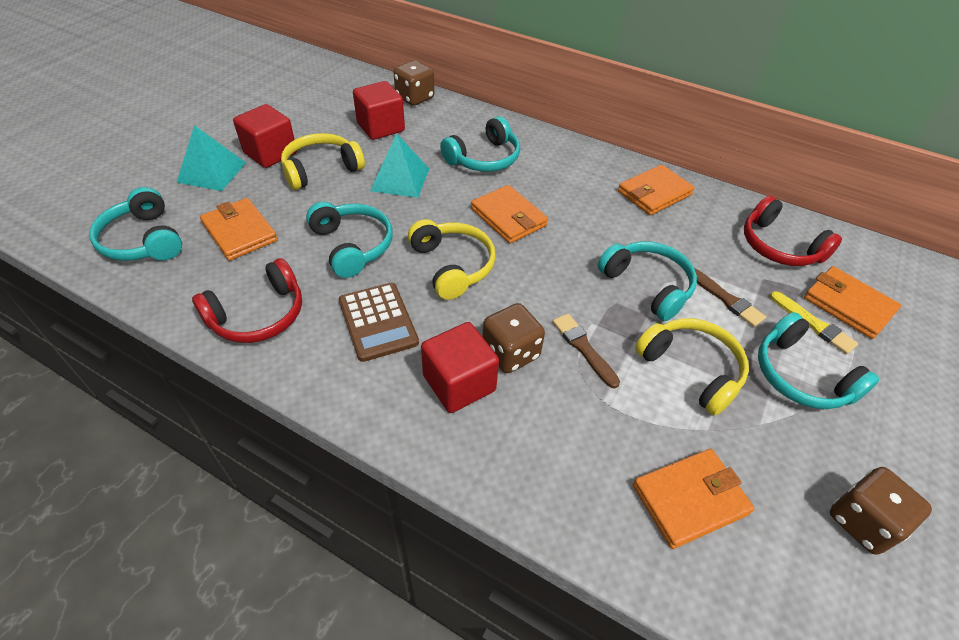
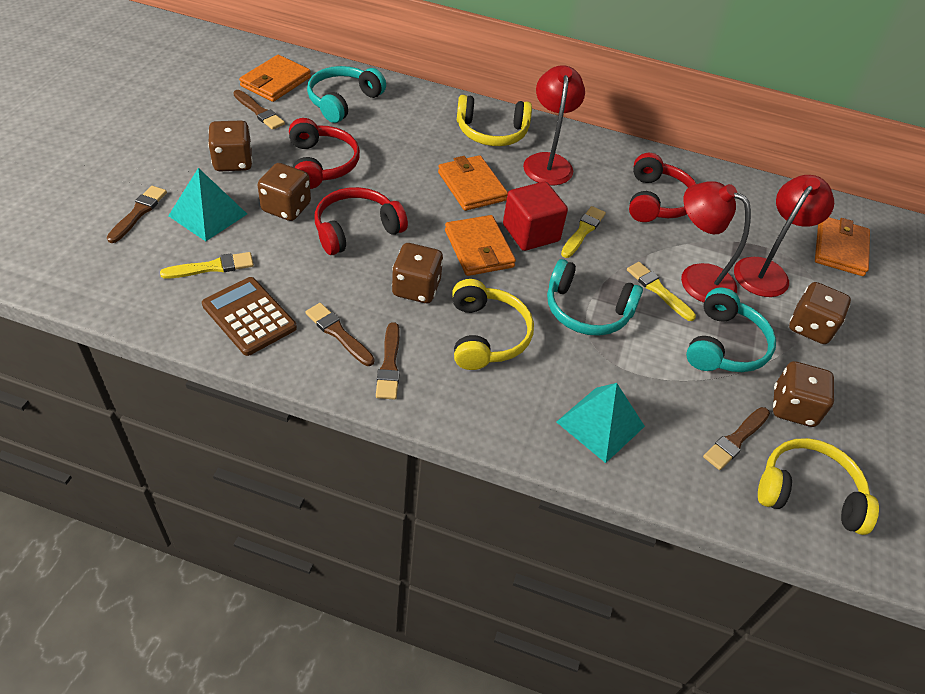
brown brush: 2 -> 5
brown dice: 3 -> 5
orange wallet: 5 -> 4
red cube: 3 -> 1
red headphones: 2 -> 3
red lamp: 0 -> 3
turquoise headphones: 5 -> 3
yellow brush: 1 -> 3

